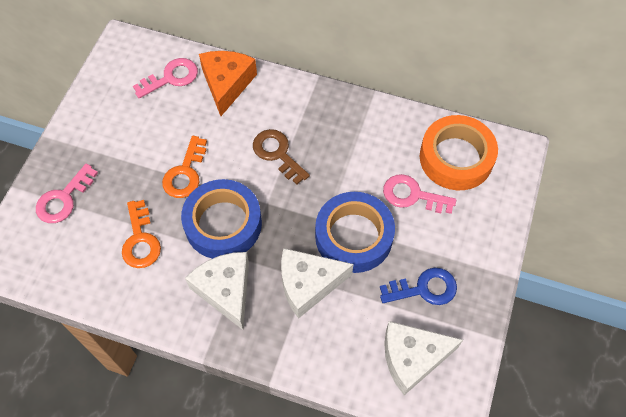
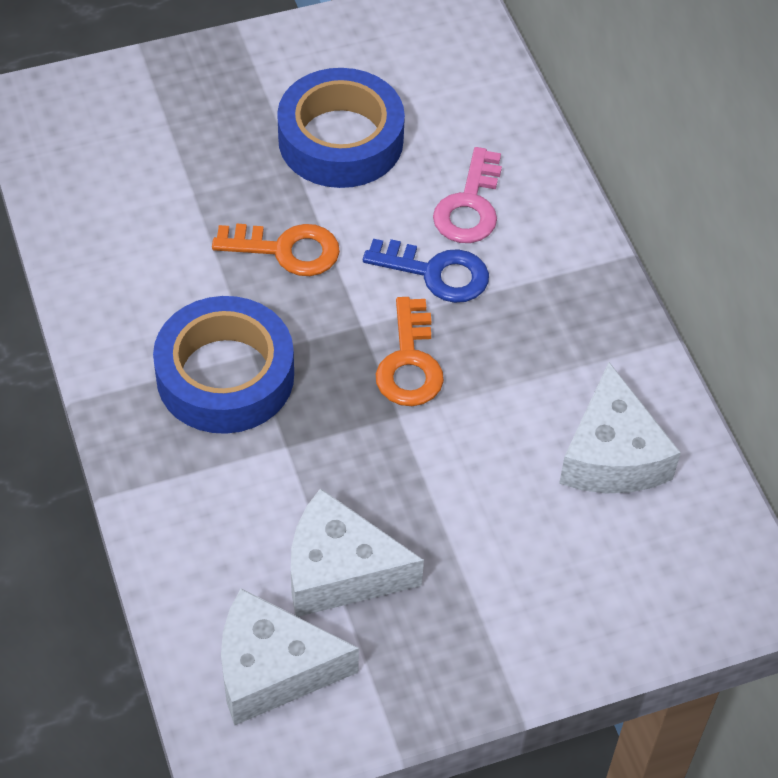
brown key: 1 -> 0
orange cheese: 1 -> 0
orange tape: 1 -> 0
pink key: 3 -> 1

